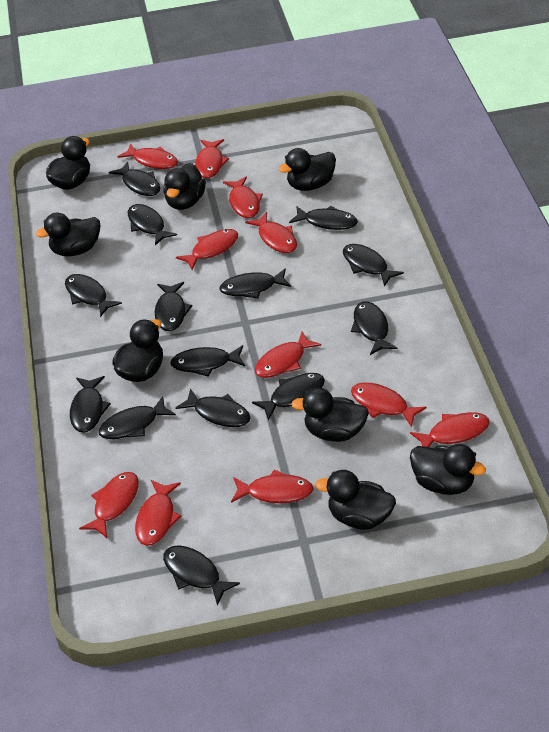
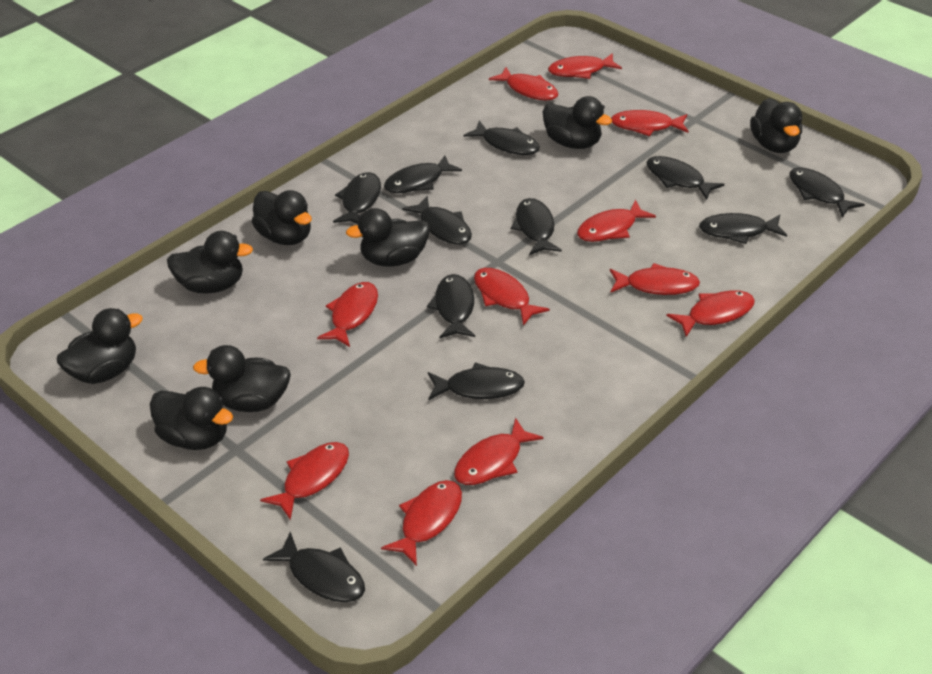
black fish: 14 -> 11

